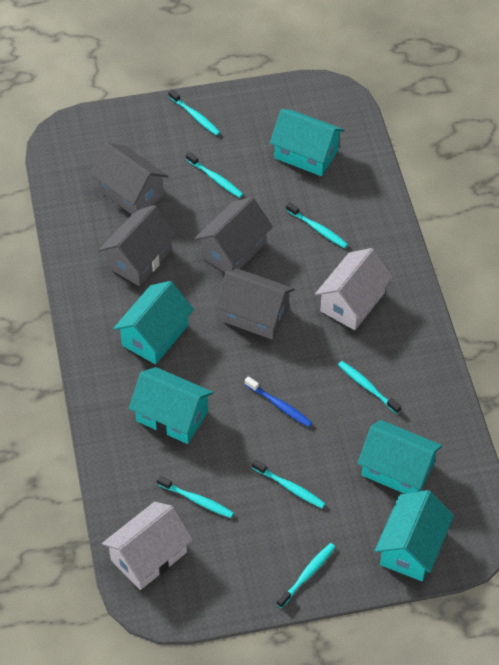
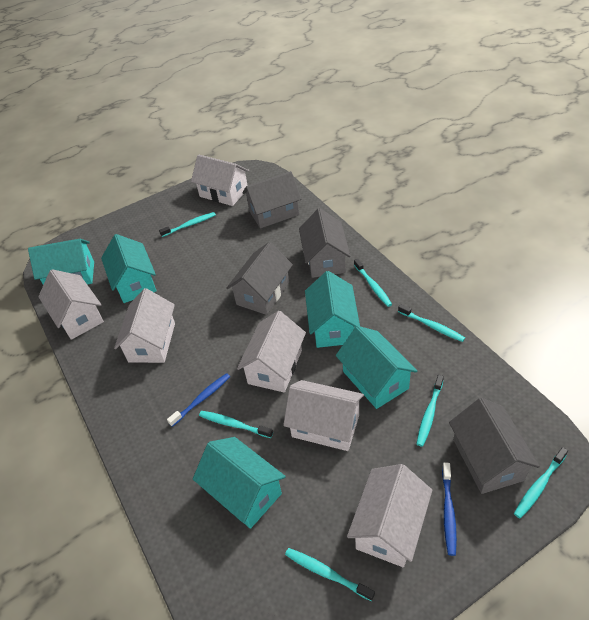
blue toothbrush: 1 -> 2
white house: 2 -> 6

